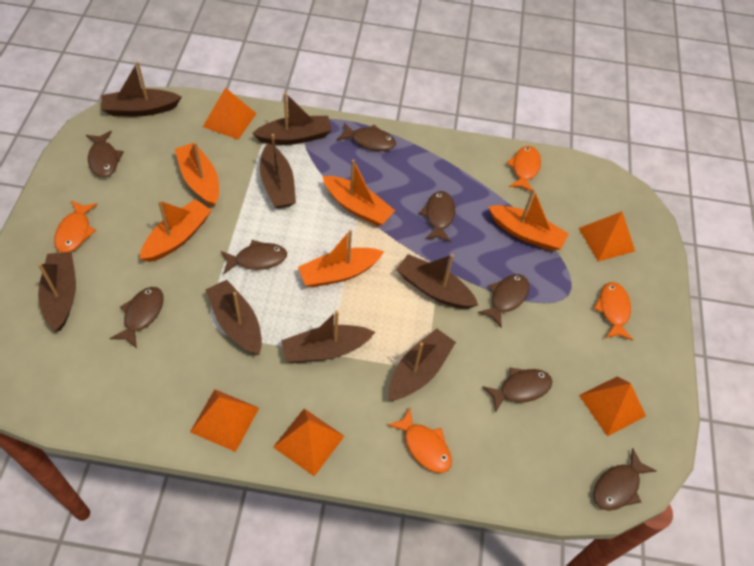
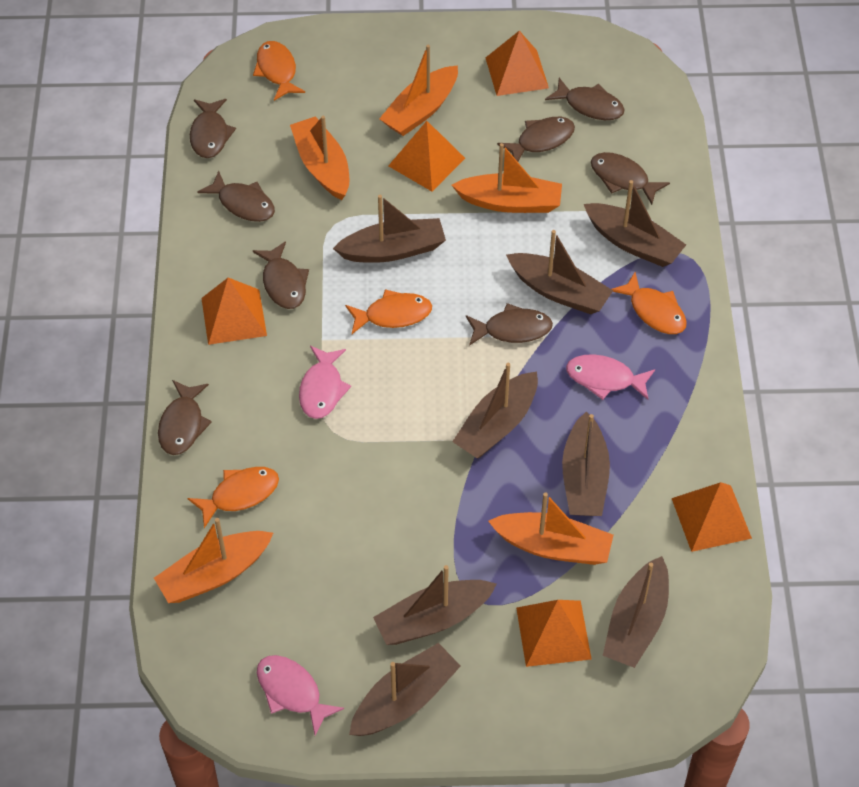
pink fish: 0 -> 3

